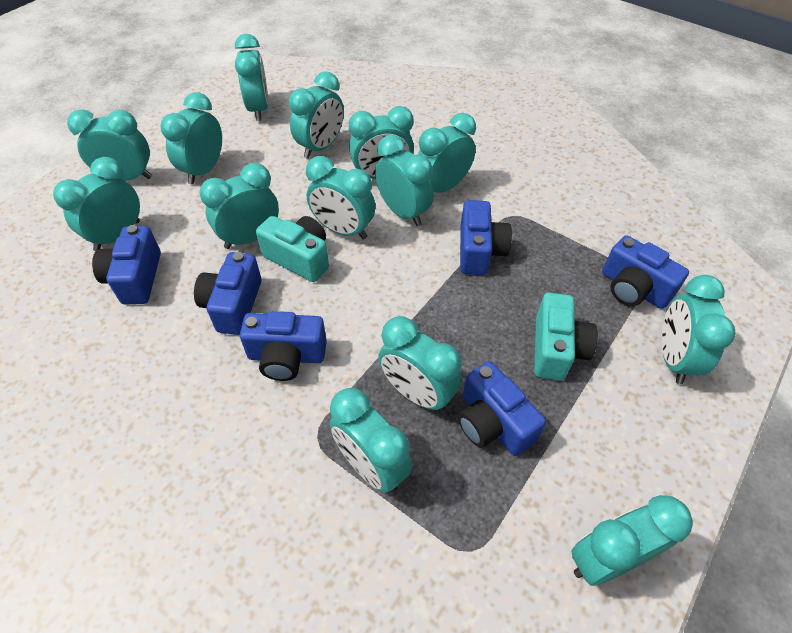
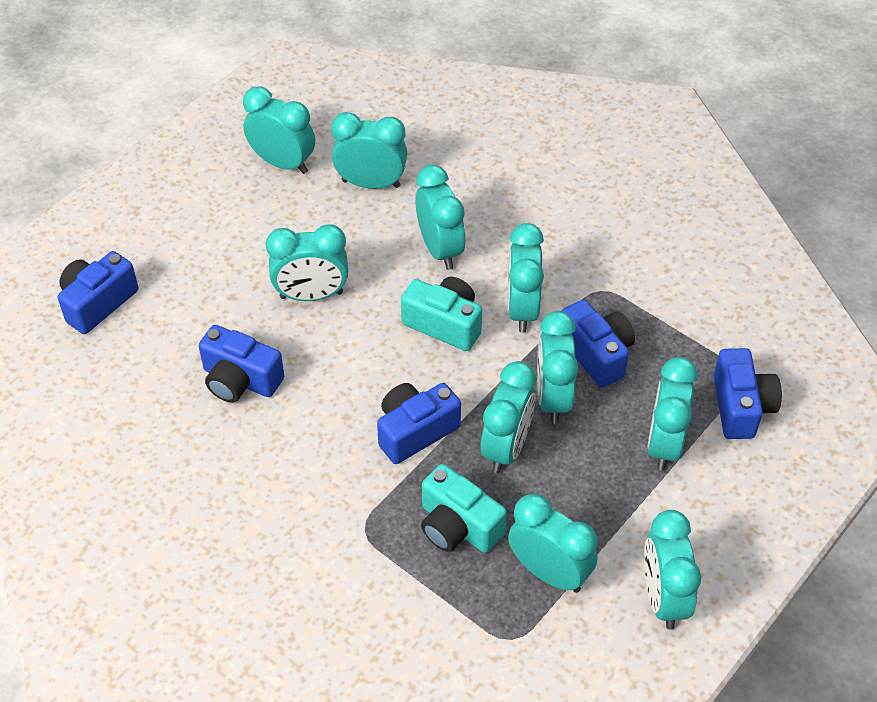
blue camera: 6 -> 5
turquoise clock: 14 -> 10

